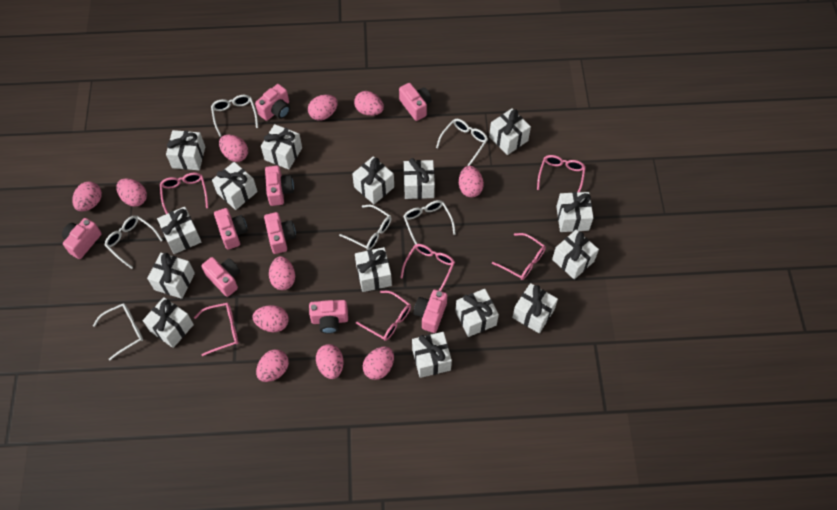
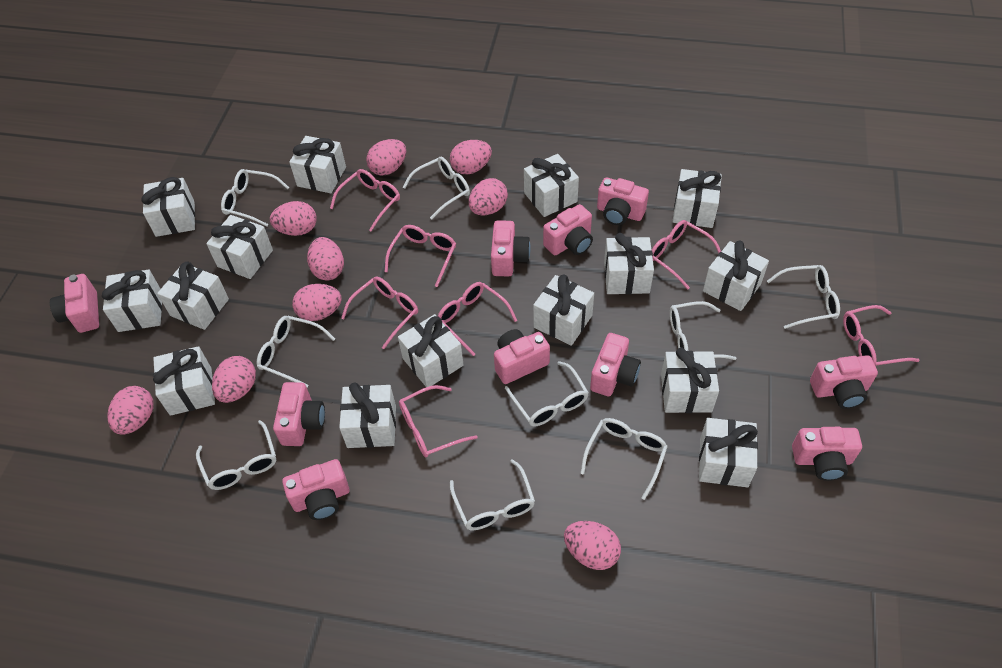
pink camera: 9 -> 10
pink egg: 11 -> 9
pink glasses: 6 -> 7
white glasses: 6 -> 9

